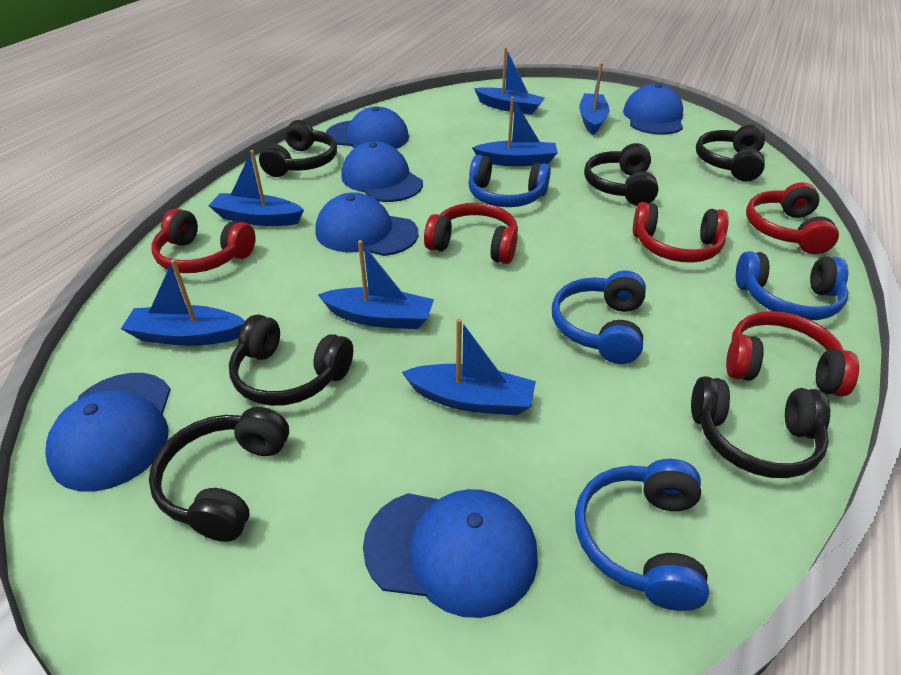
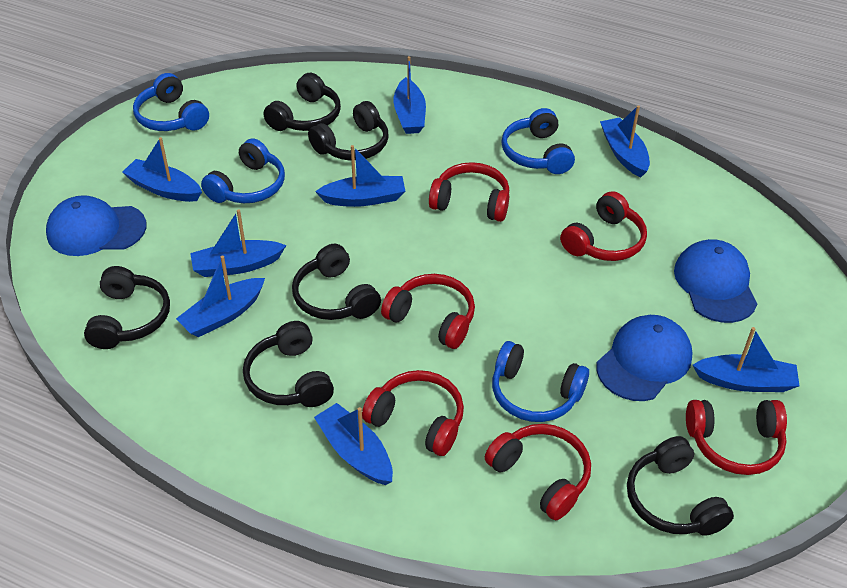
blue boat: 7 -> 8
blue cap: 6 -> 3
red headphones: 5 -> 6

